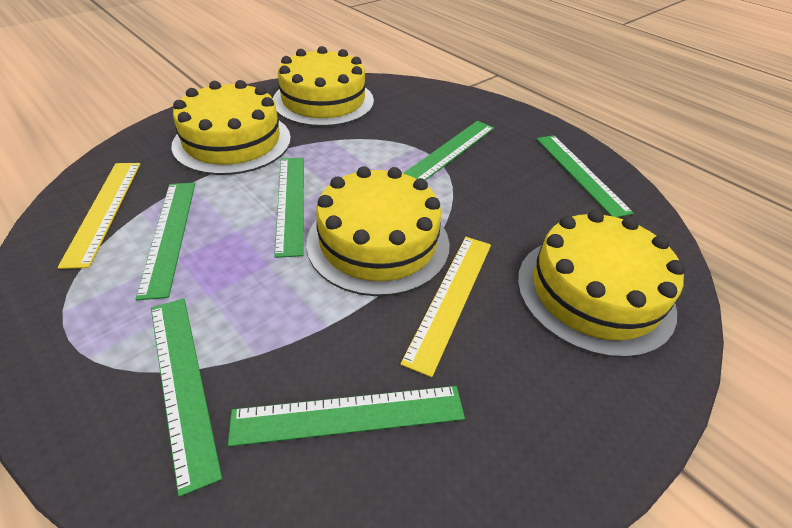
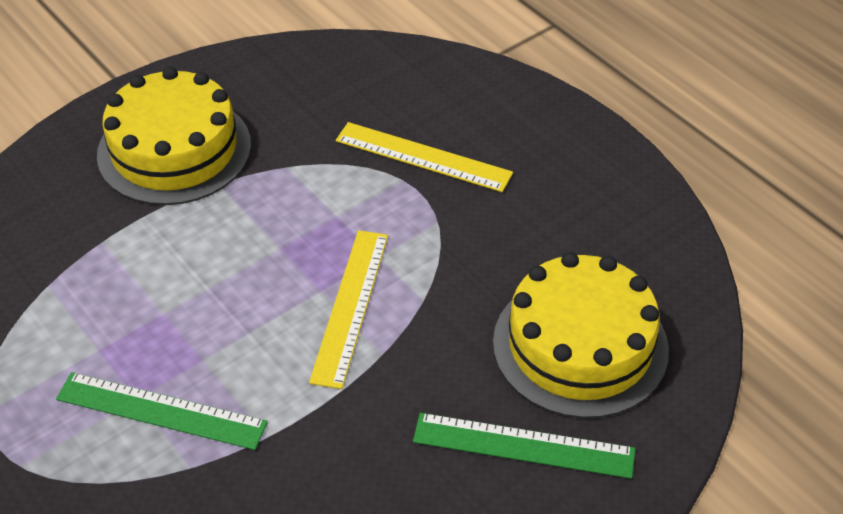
green ruler: 6 -> 2
yellow cake: 4 -> 2

